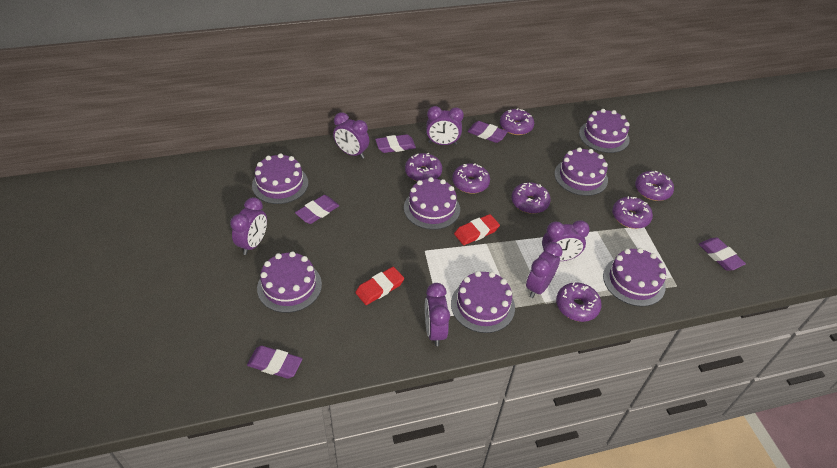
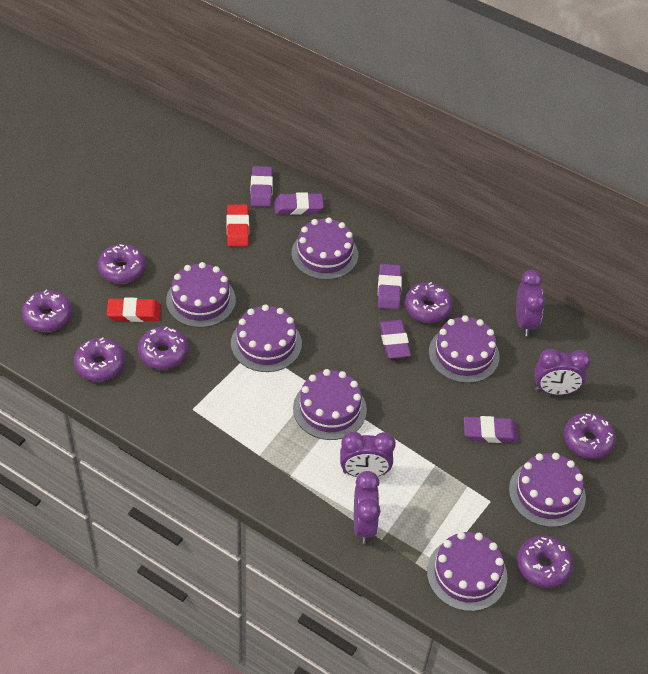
purple clock: 6 -> 4

